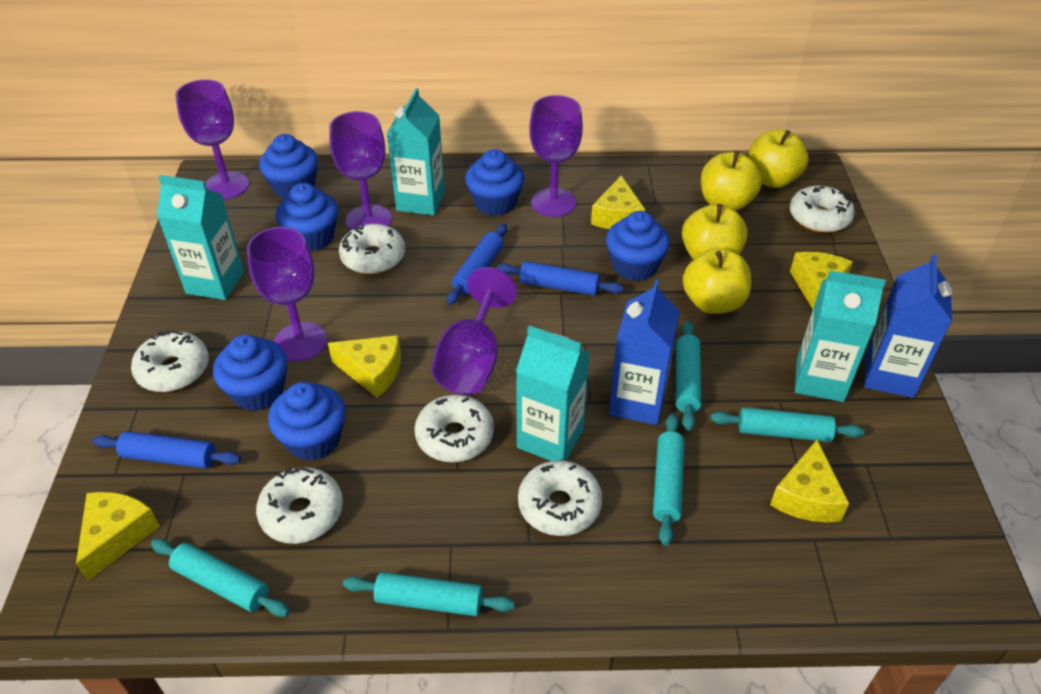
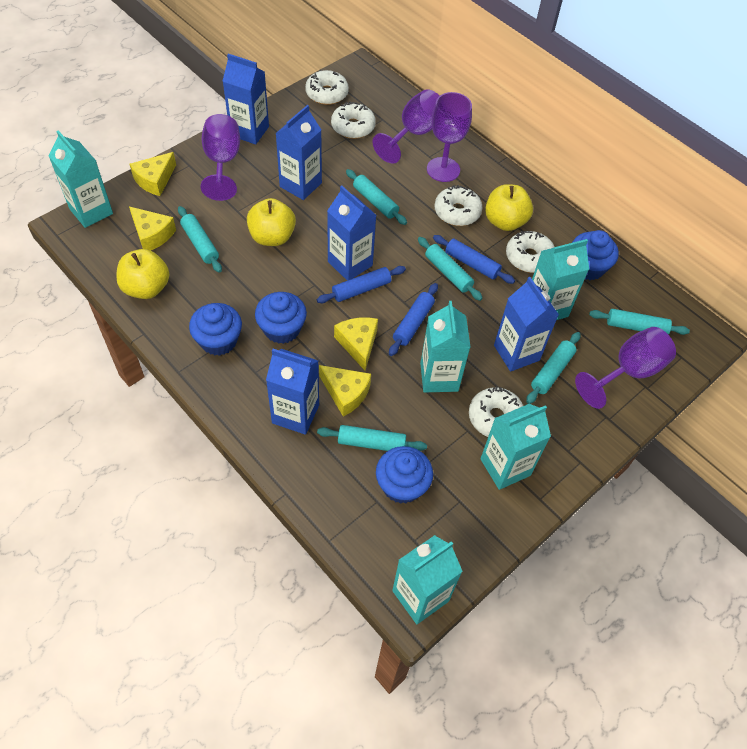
blue carton: 2 -> 5
blue cupcake: 6 -> 4
purple goblet: 5 -> 4
turquoise carton: 4 -> 5
turquoise rolling pin: 5 -> 6
white donut: 6 -> 5
yellow apple: 4 -> 3
yellow cheese: 5 -> 4

